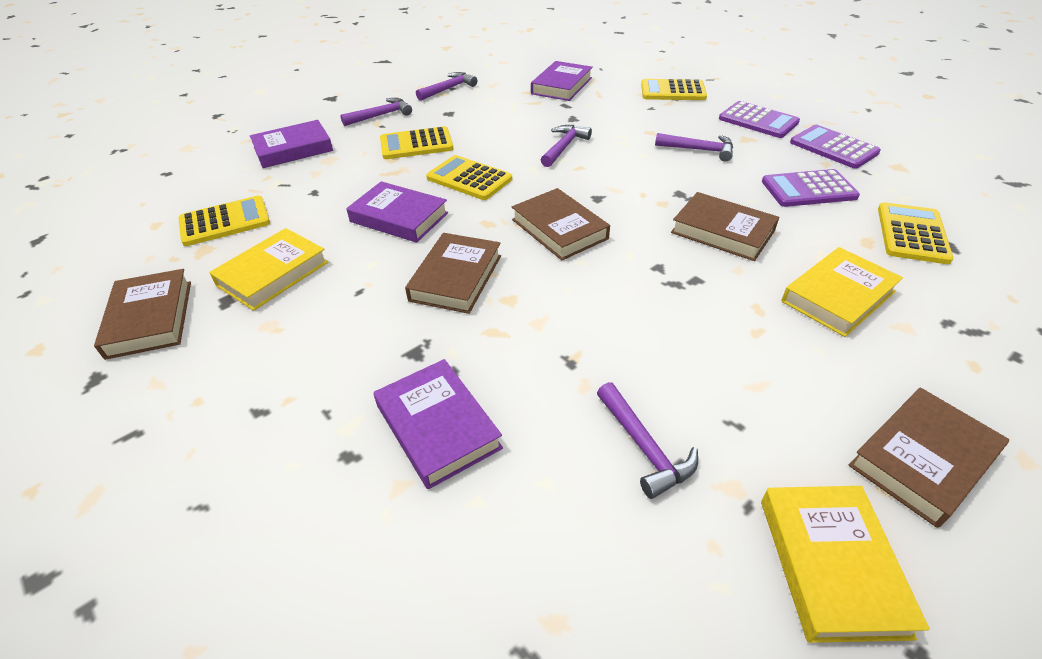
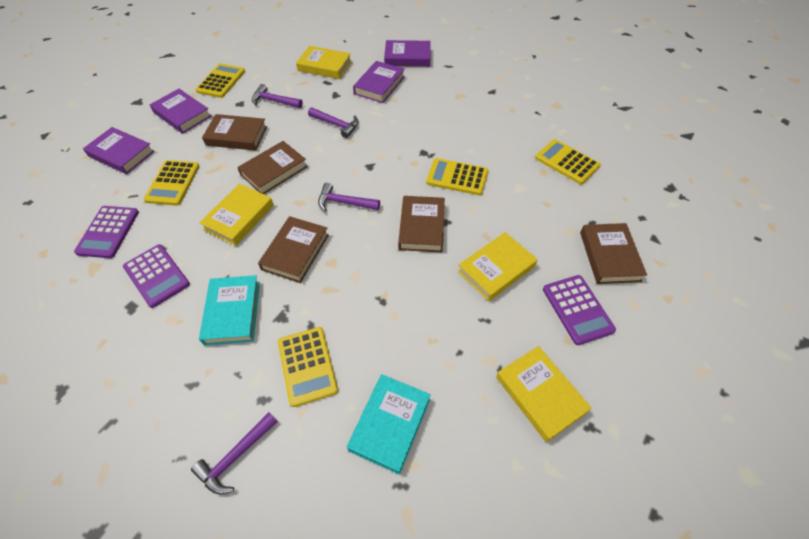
purple hammer: 5 -> 4
turquoise book: 0 -> 2
yellow book: 3 -> 4

